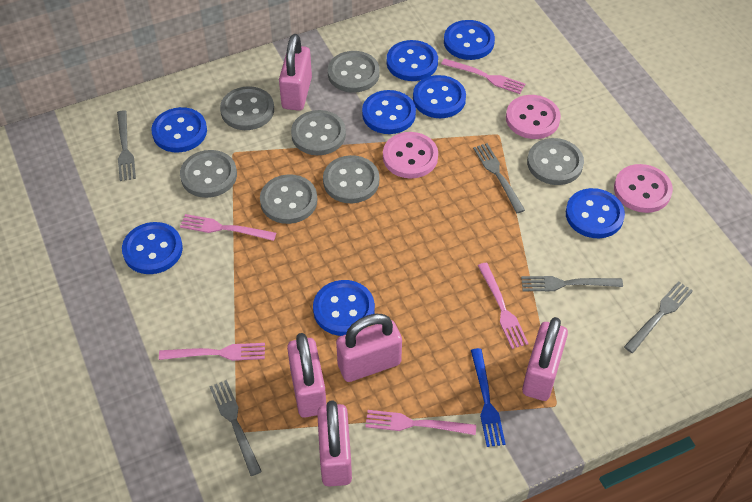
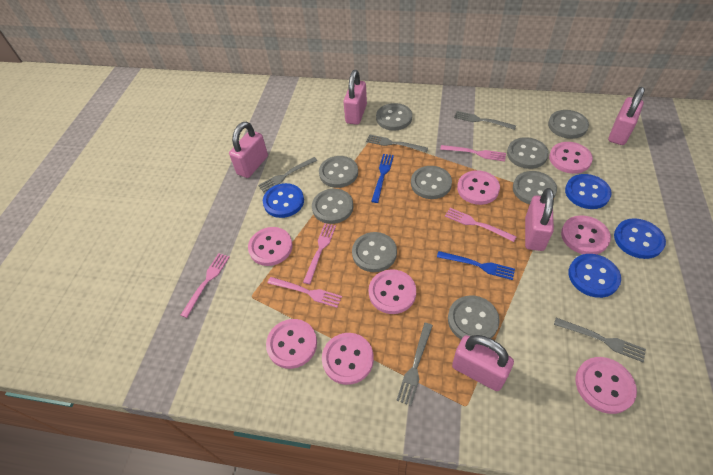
blue button: 8 -> 4
blue fork: 1 -> 2
grey button: 7 -> 9
pink button: 3 -> 8

